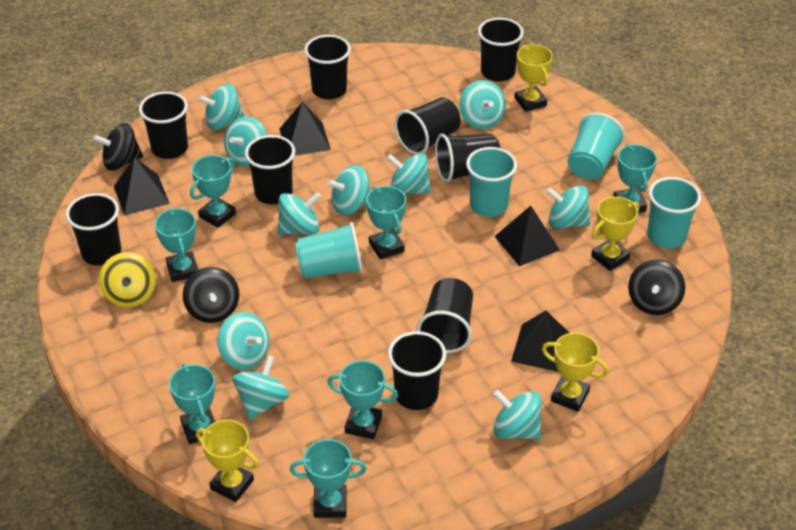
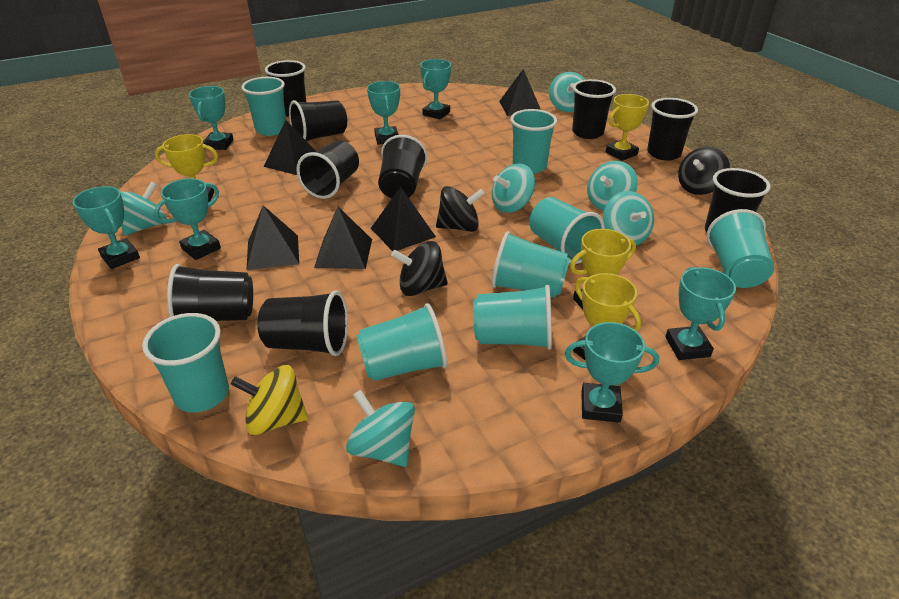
black pyramid: 4 -> 5
turquoise cup: 4 -> 8
turquoise spinning top: 10 -> 6

